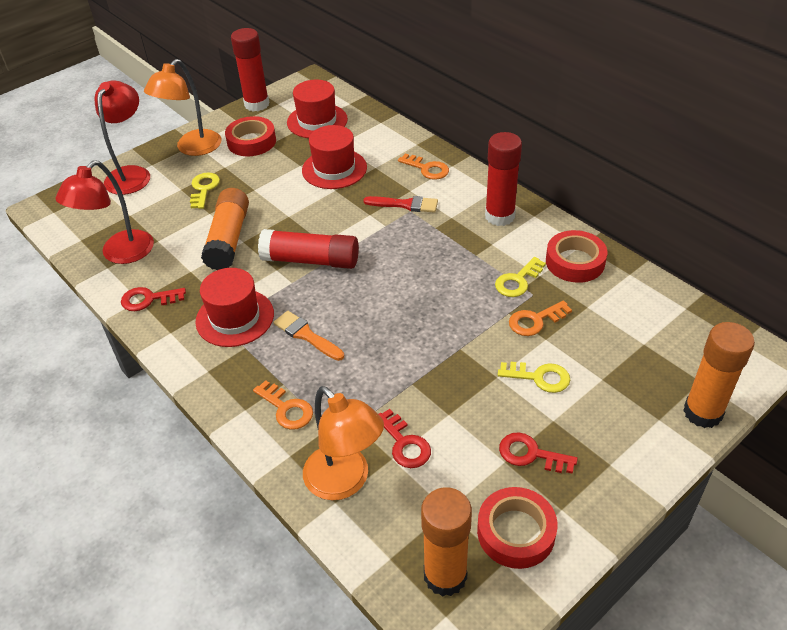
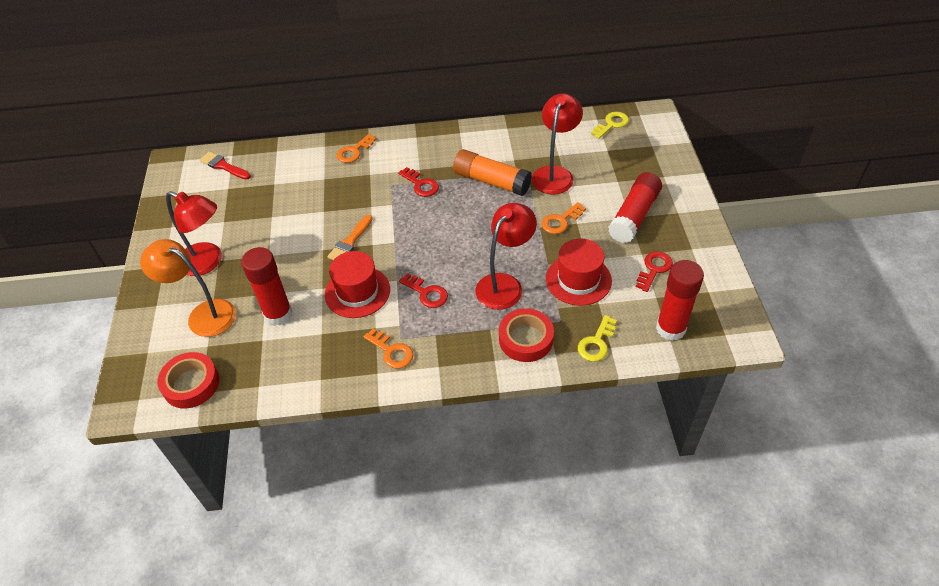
orange glue stick: 3 -> 1
orange lamp: 2 -> 1
red hat: 3 -> 2
red lamp: 2 -> 3
red tape: 3 -> 2
yellow key: 3 -> 2

